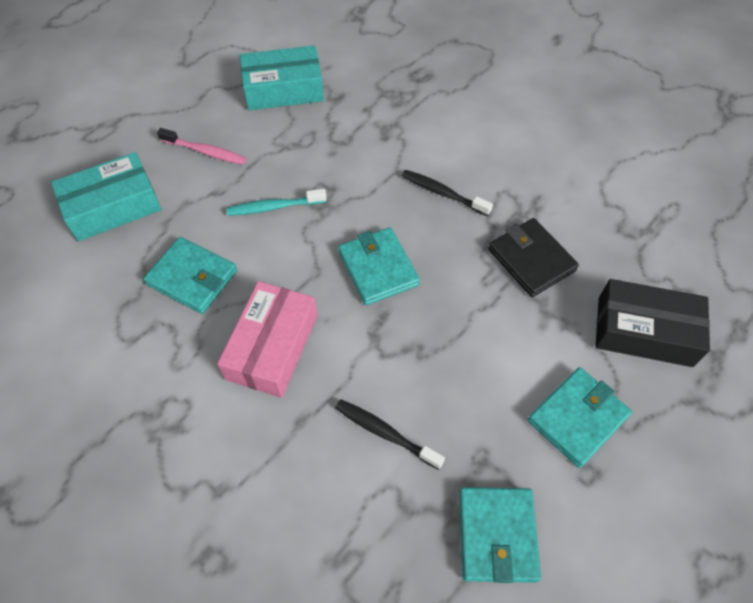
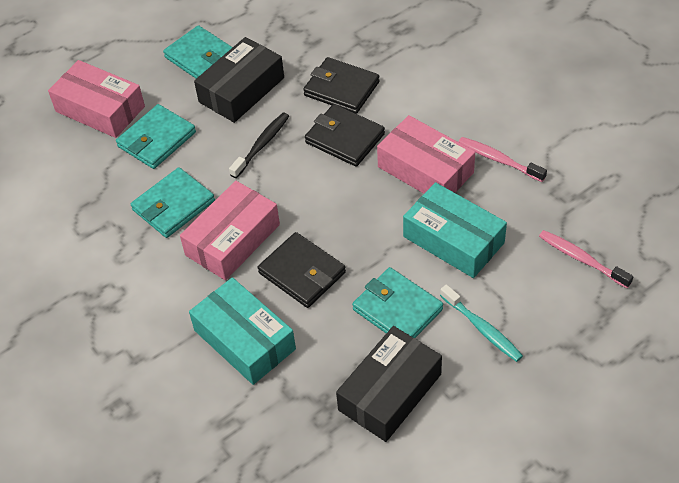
black box: 1 -> 2
black toothbrush: 2 -> 1
black wallet: 1 -> 3
pink box: 1 -> 3
pink toothbrush: 1 -> 2

